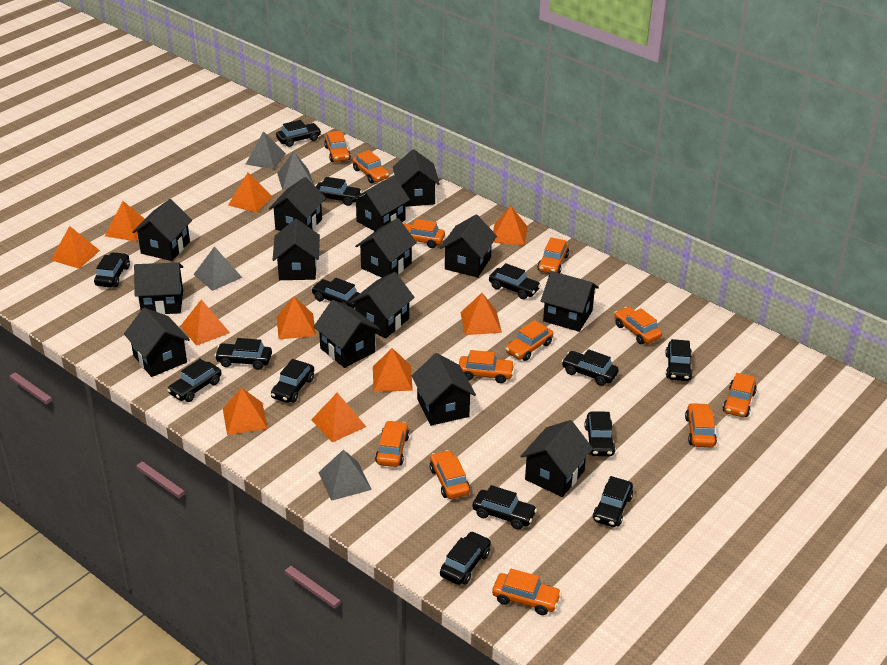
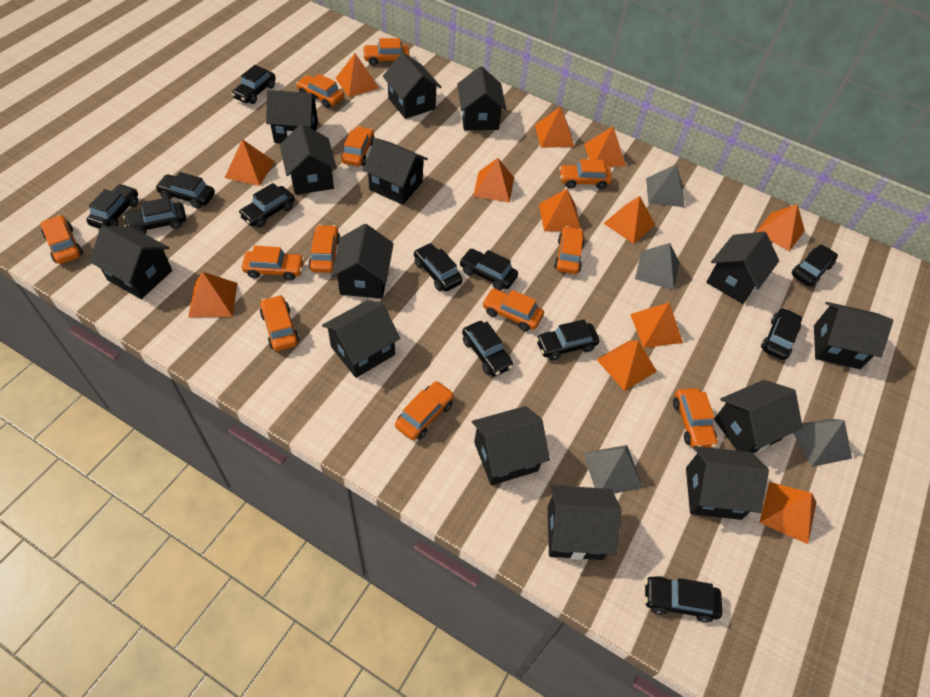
black car: 14 -> 12
orange pyramid: 10 -> 12

